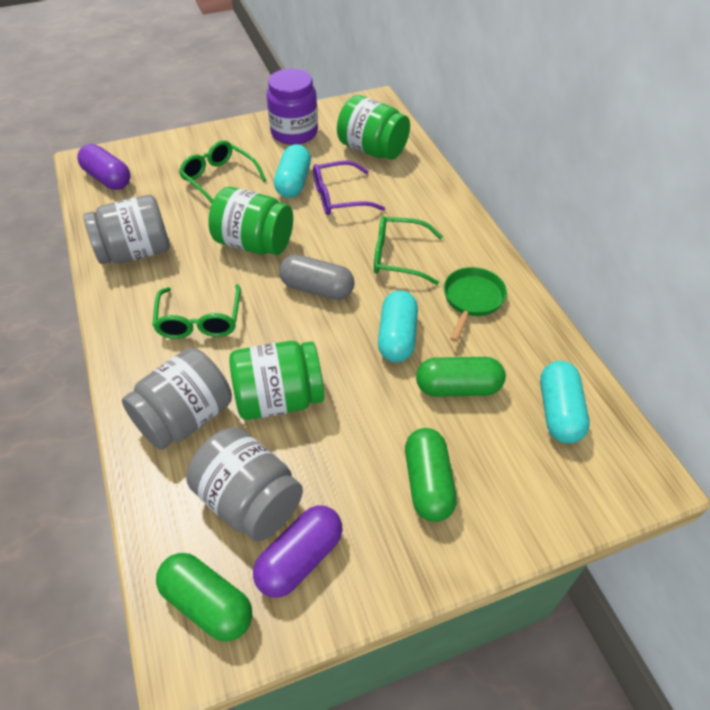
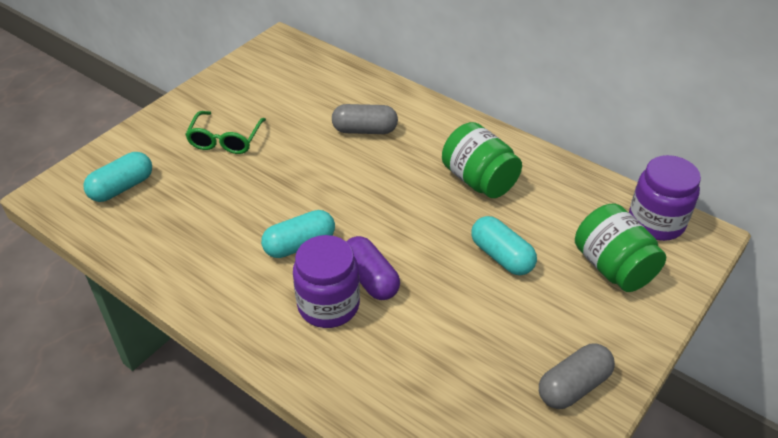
green capsule: 3 -> 0
green glasses: 3 -> 1
green jar: 3 -> 2
green pan: 1 -> 0
grey capsule: 1 -> 2
grey jar: 3 -> 0
purple capsule: 2 -> 1
purple glasses: 1 -> 0
purple jar: 1 -> 2

